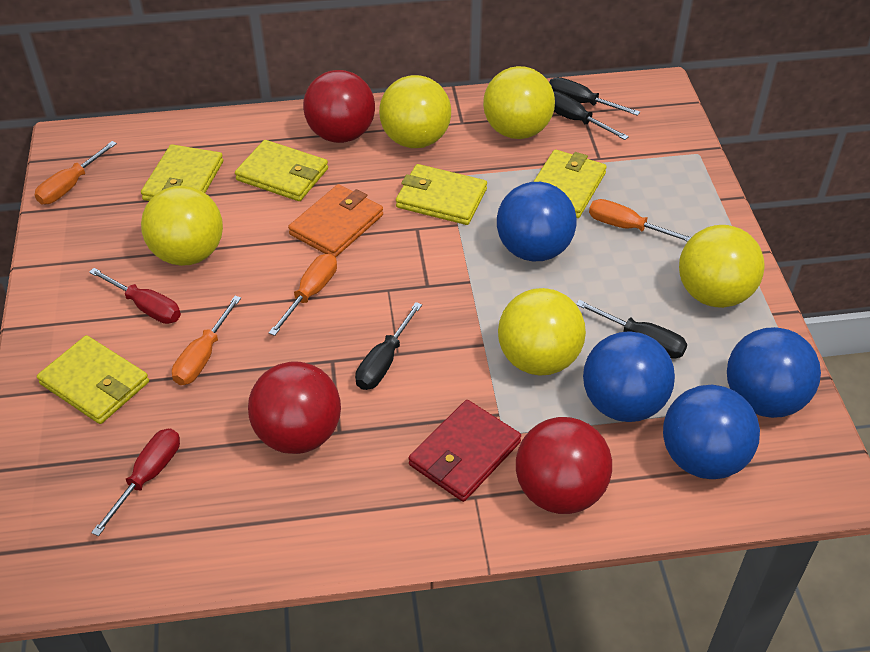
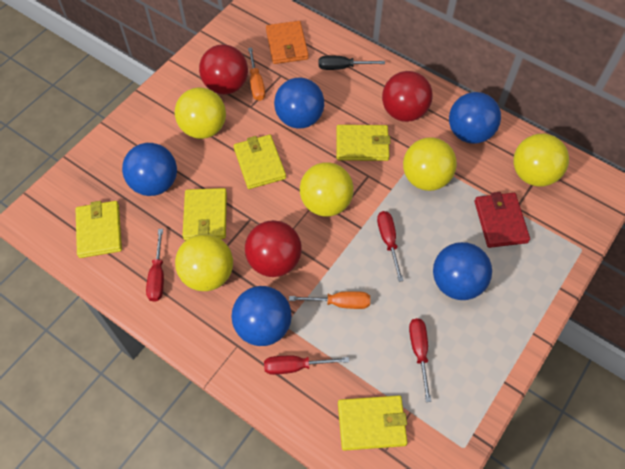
black screwdriver: 4 -> 1
blue ball: 4 -> 5
orange screwdriver: 4 -> 2
red screwdriver: 2 -> 4

